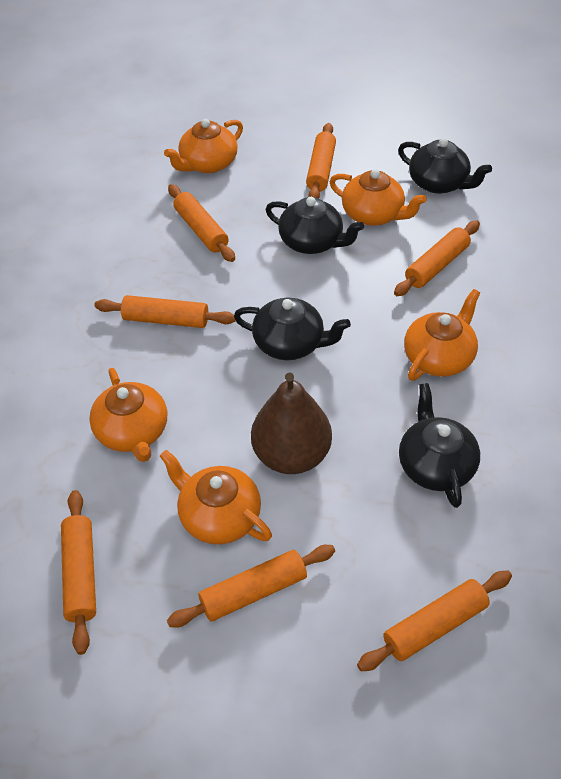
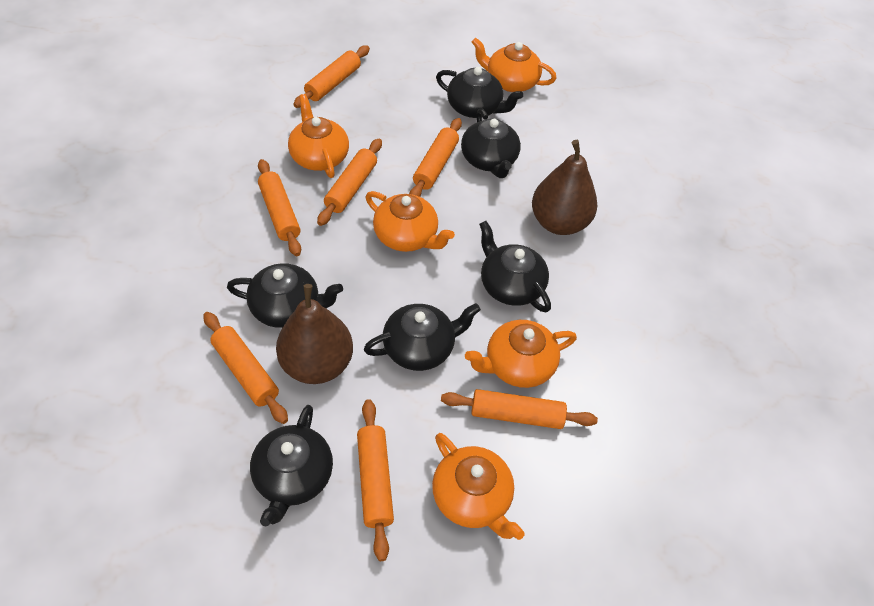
black teapot: 4 -> 6
brown pear: 1 -> 2

